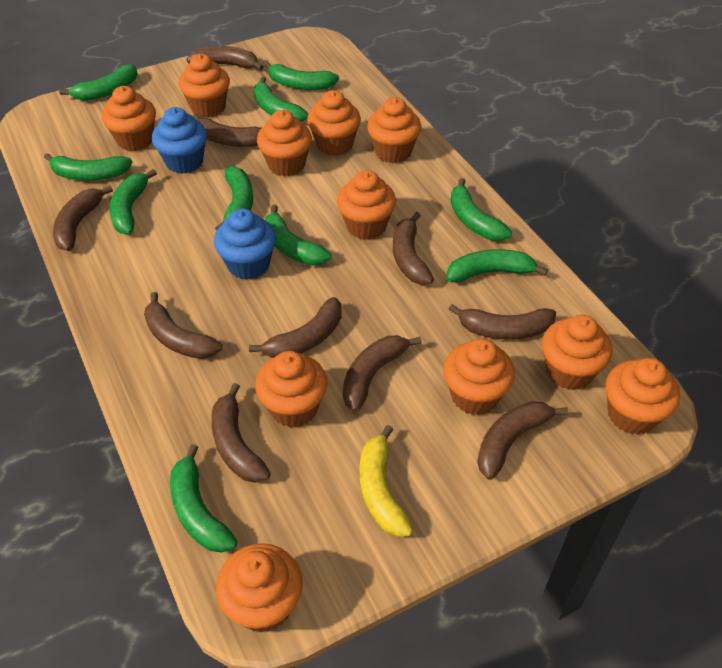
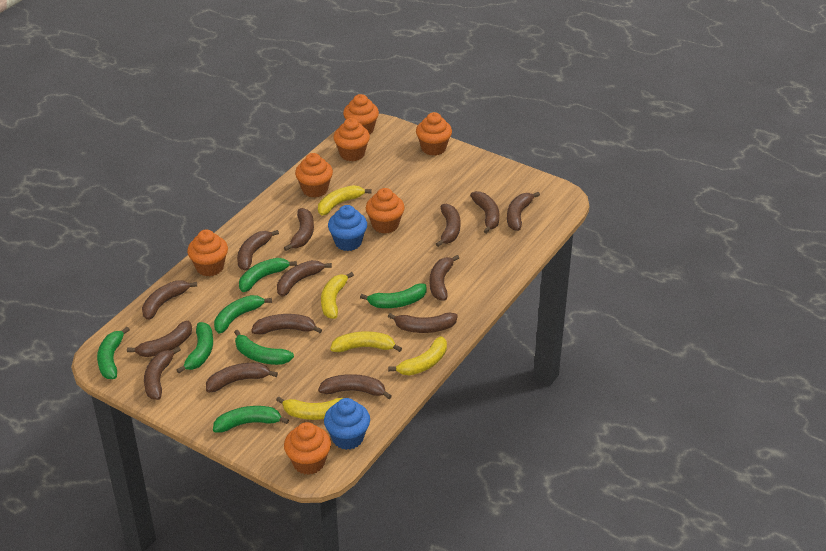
brown banana: 10 -> 14
green banana: 10 -> 7
orange cupcake: 11 -> 7
yellow banana: 1 -> 5

